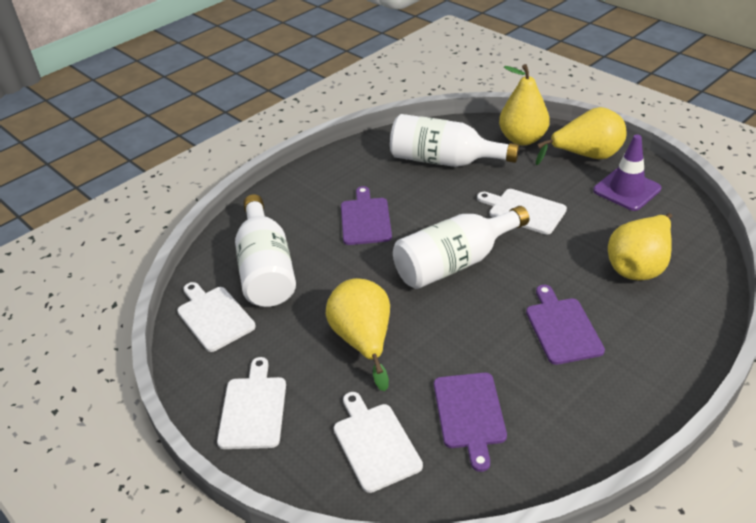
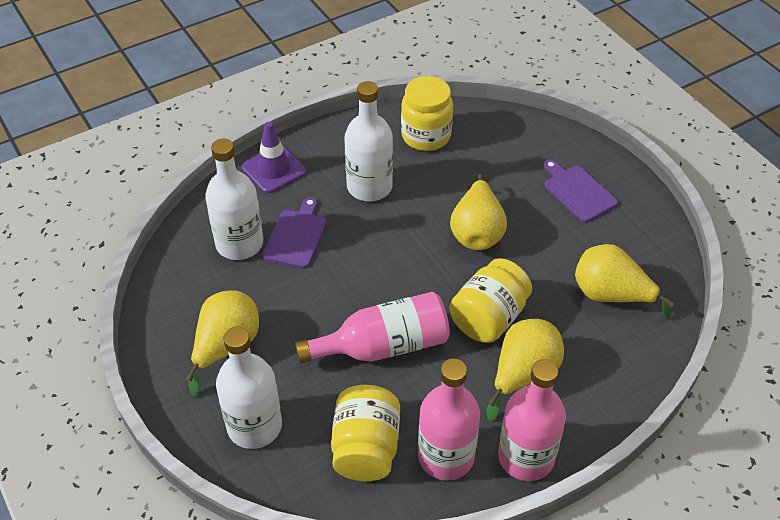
pink bottle: 0 -> 3
purple cutting board: 3 -> 2
white cutting board: 4 -> 0
yellow jar: 0 -> 3

